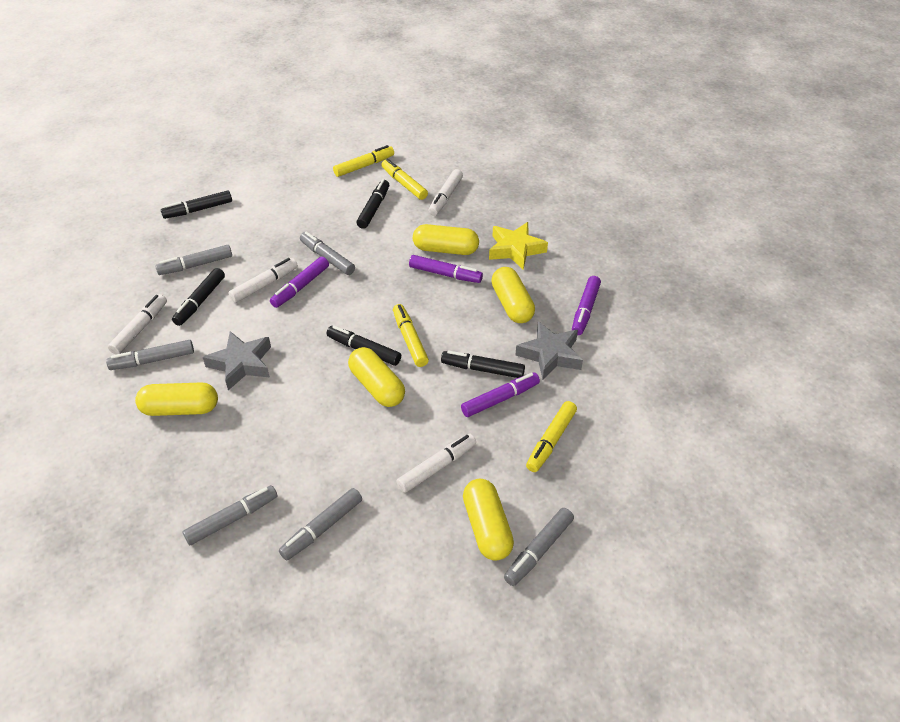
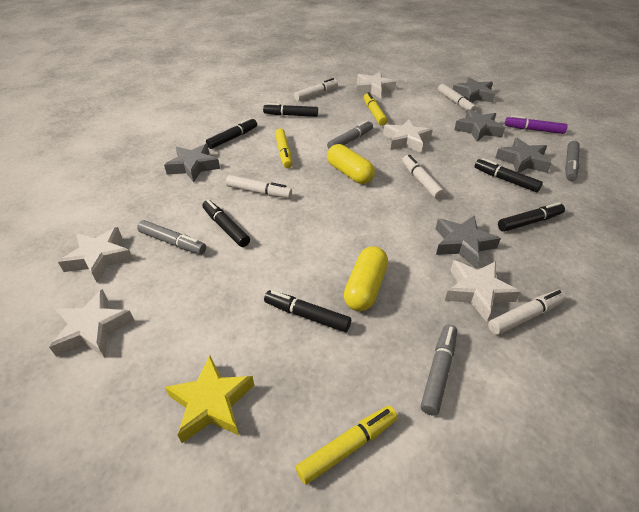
black marker: 5 -> 6
grey marker: 6 -> 4
grey star: 2 -> 5
purple marker: 4 -> 1
white marker: 4 -> 5
white star: 0 -> 5
yellow capsule: 5 -> 2
yellow marker: 4 -> 3

